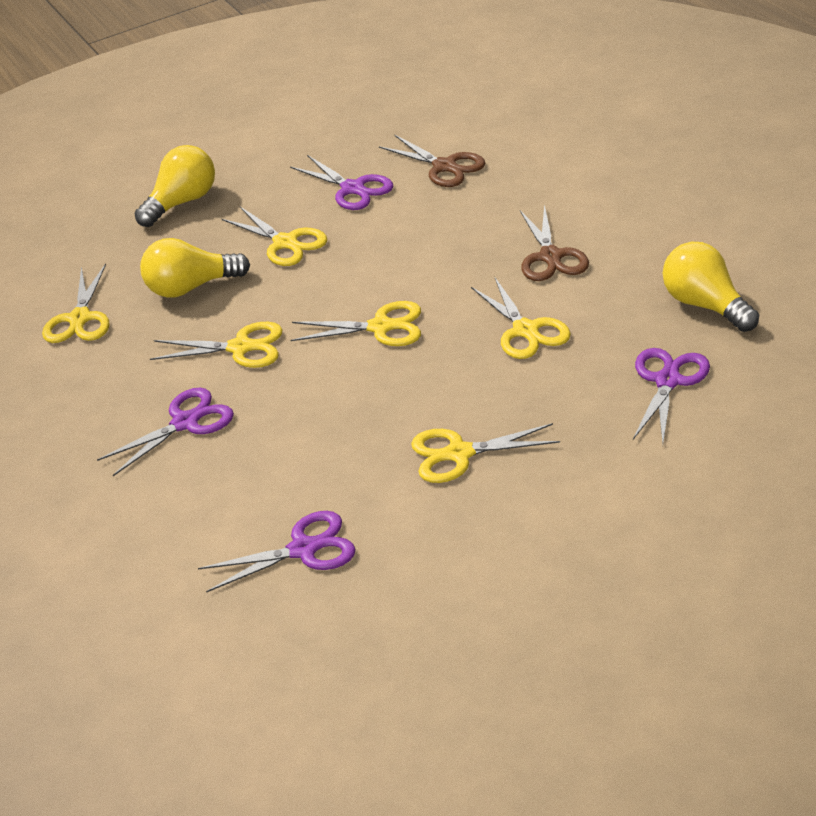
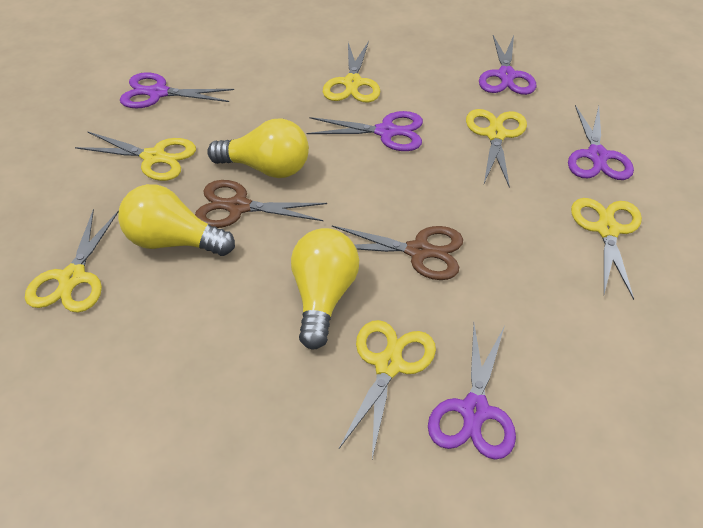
purple scissors: 4 -> 5

